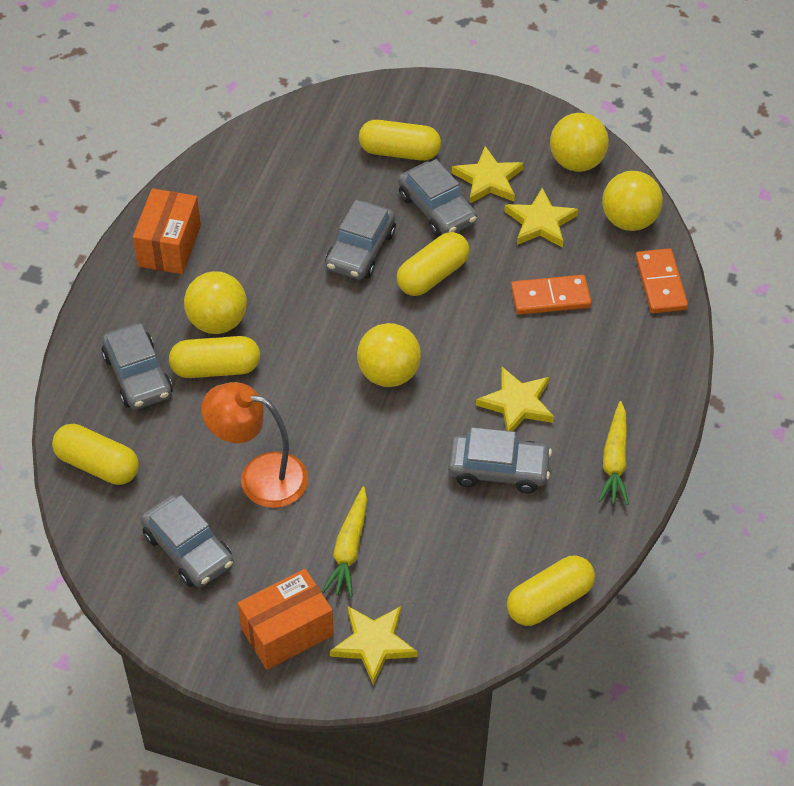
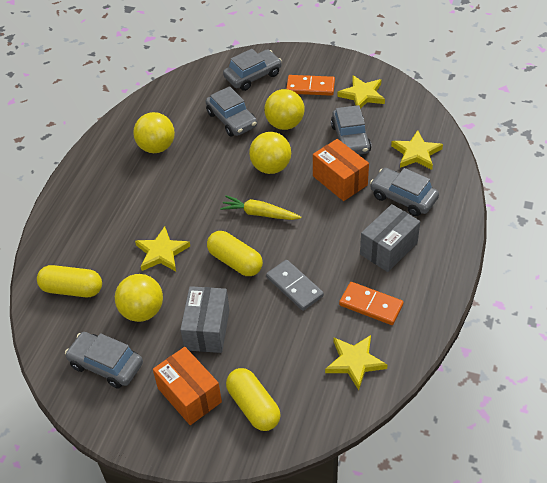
grey box: 0 -> 2
grey domino: 0 -> 1
orange lamp: 1 -> 0
yellow capsule: 5 -> 3
yellow carrot: 2 -> 1

